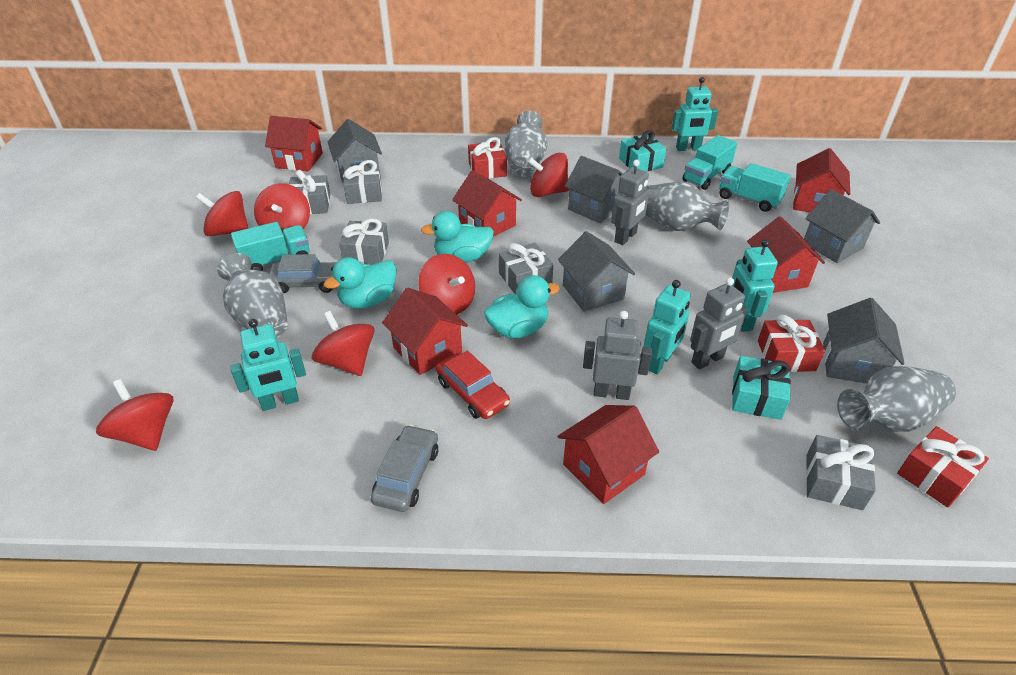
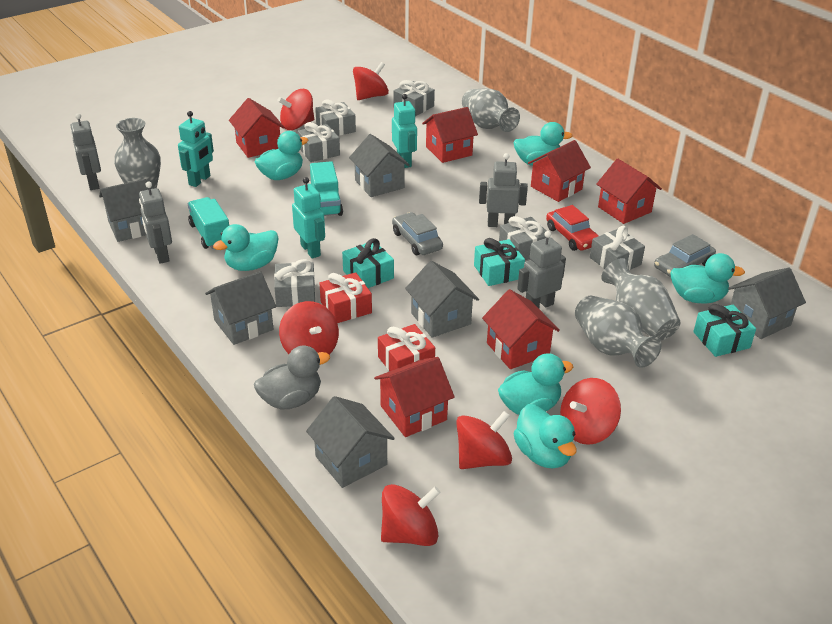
grey duck: 0 -> 1
grey gift: 5 -> 6
grey house: 5 -> 6
grey robot: 3 -> 4
red gift: 3 -> 2
turquoise duck: 3 -> 6
turquoise gift: 2 -> 3
turquoise robot: 4 -> 3
turquoise truck: 3 -> 2

